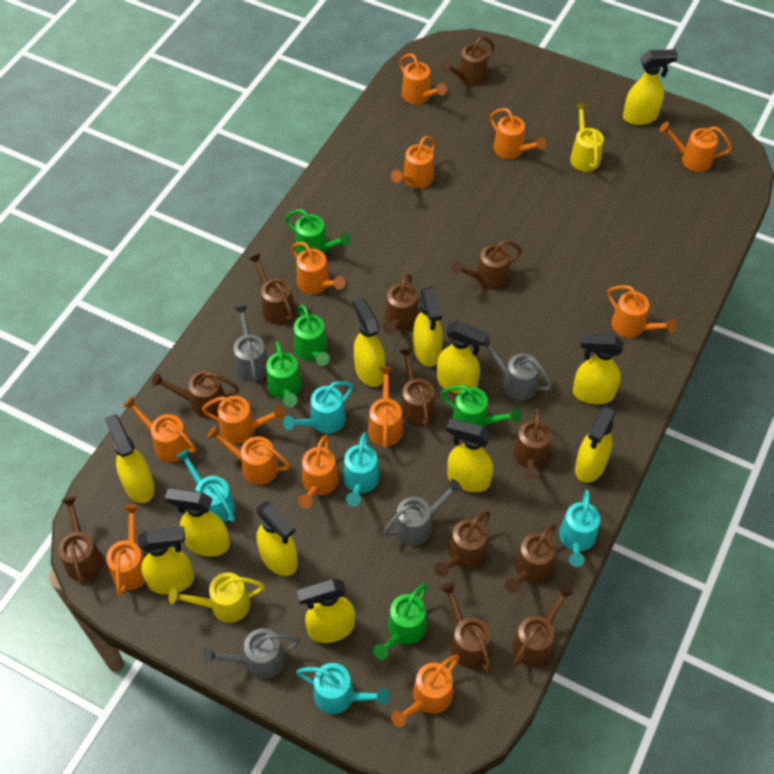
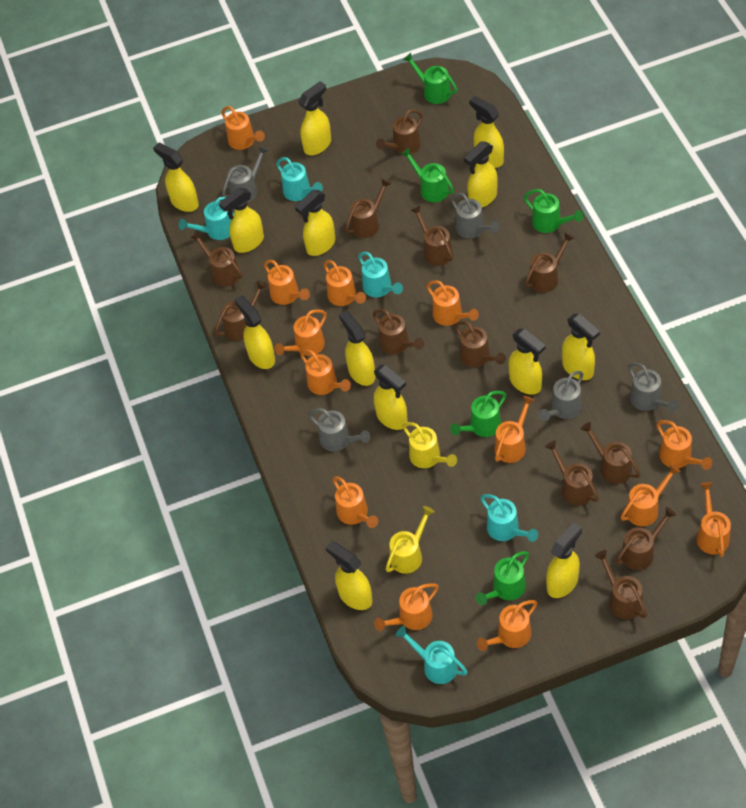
grey watering can: 4 -> 5
yellow spray bottle: 12 -> 13

